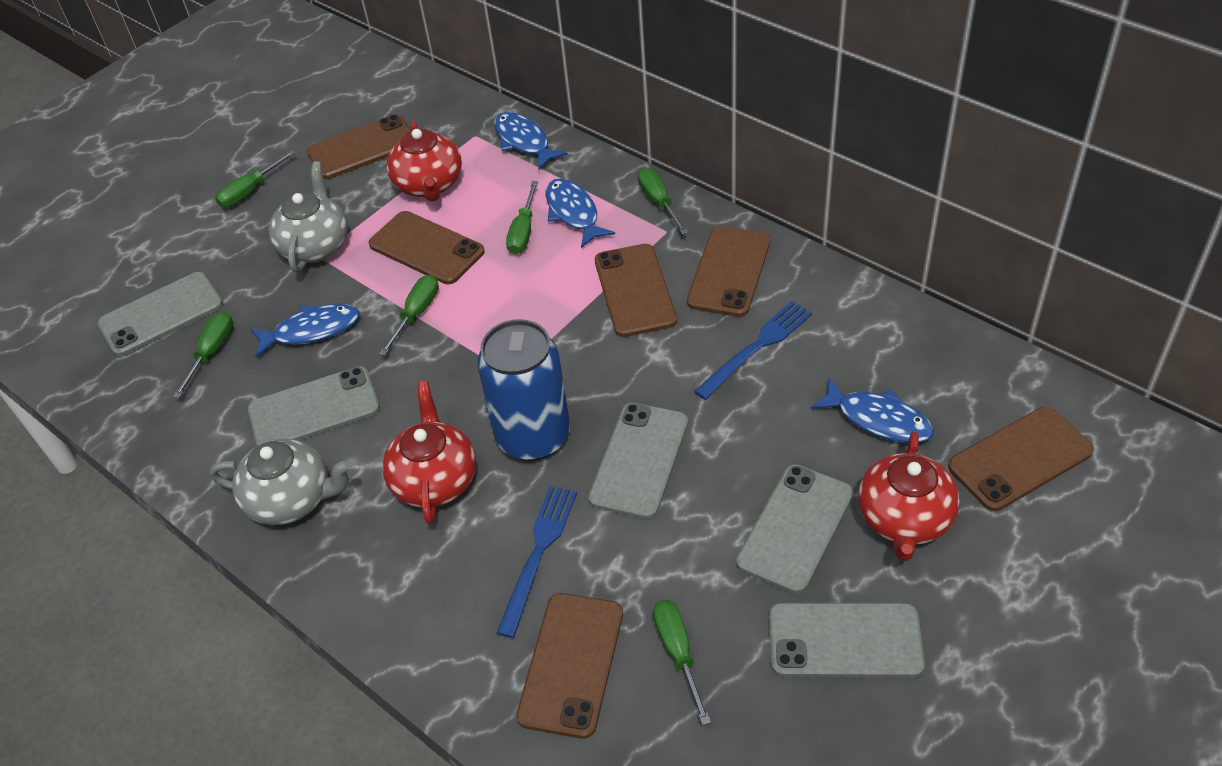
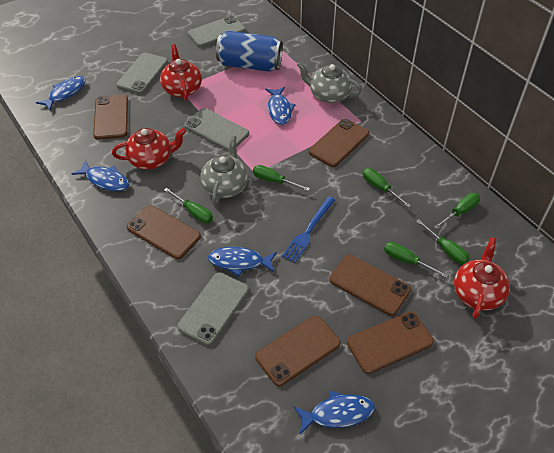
blue fish: 4 -> 5
blue fork: 2 -> 1
grey phone: 5 -> 4

